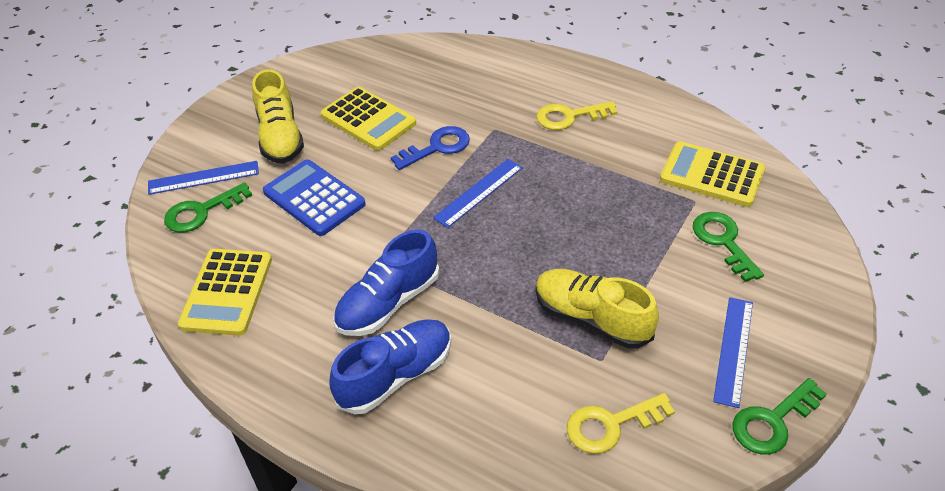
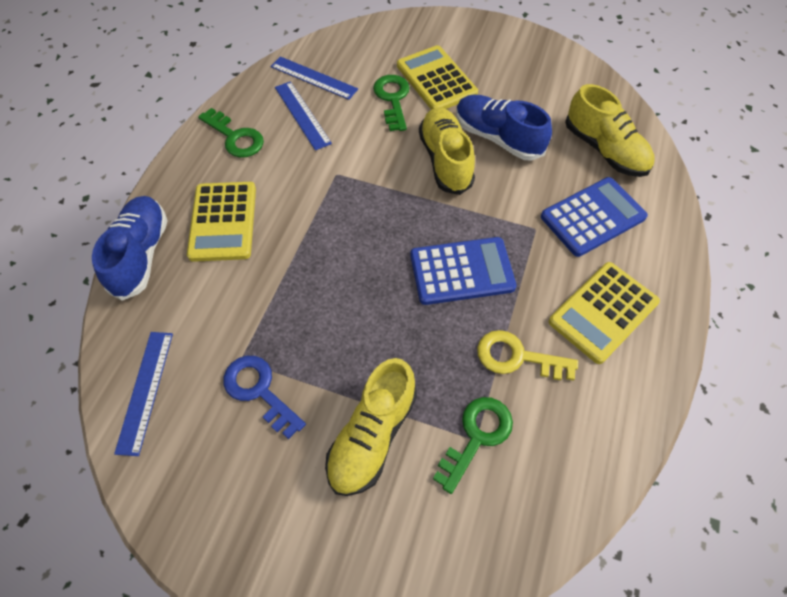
blue calculator: 1 -> 2
yellow key: 2 -> 1
yellow shoe: 2 -> 3

